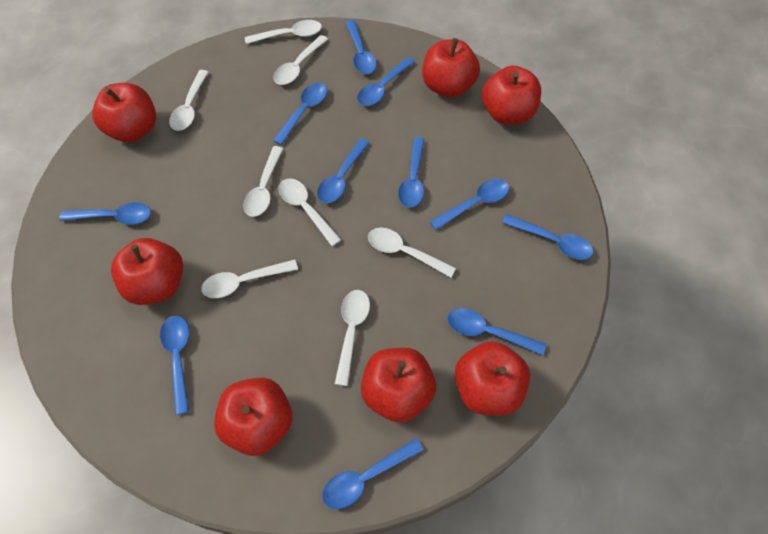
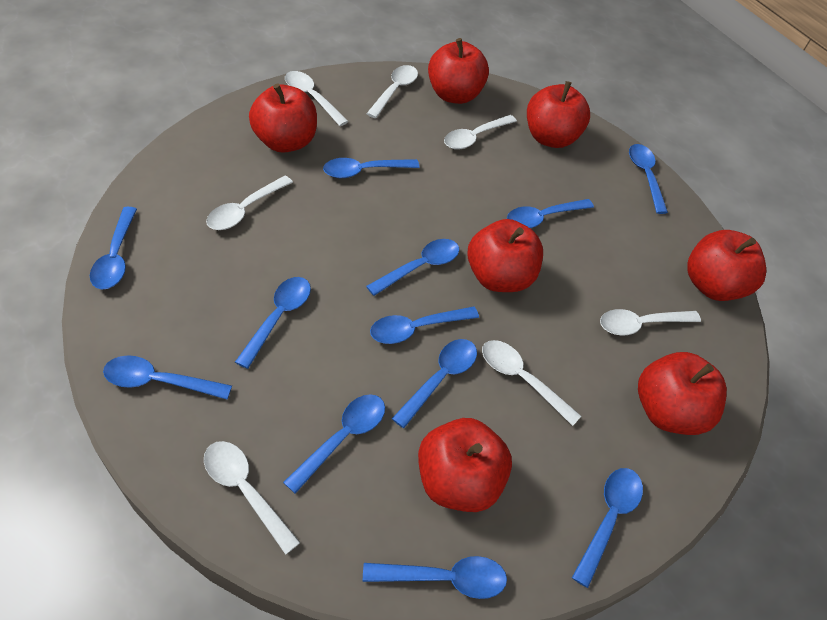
blue spoon: 11 -> 12
white spoon: 8 -> 7

